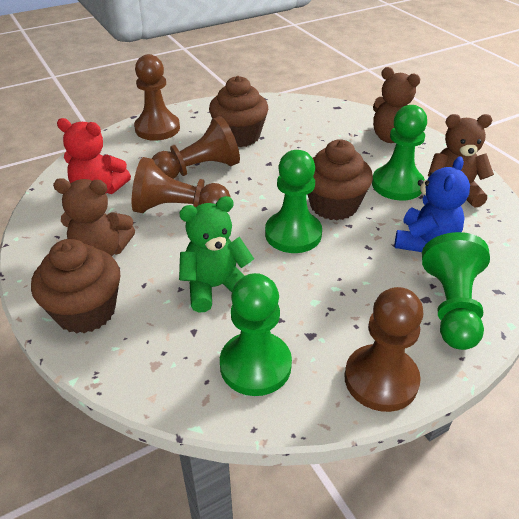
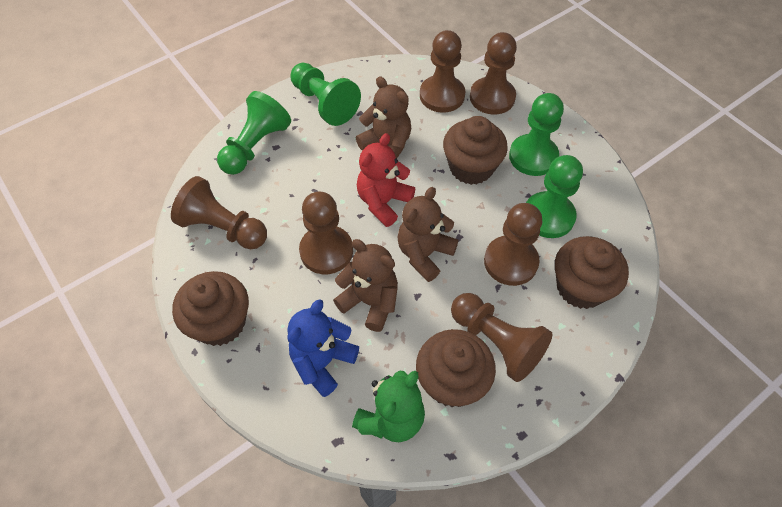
brown cupcake: 3 -> 4
brown pawn: 4 -> 6

